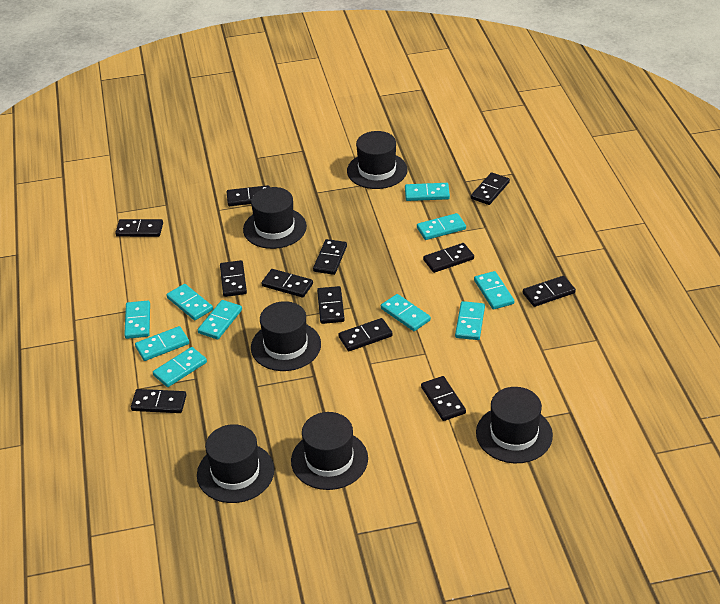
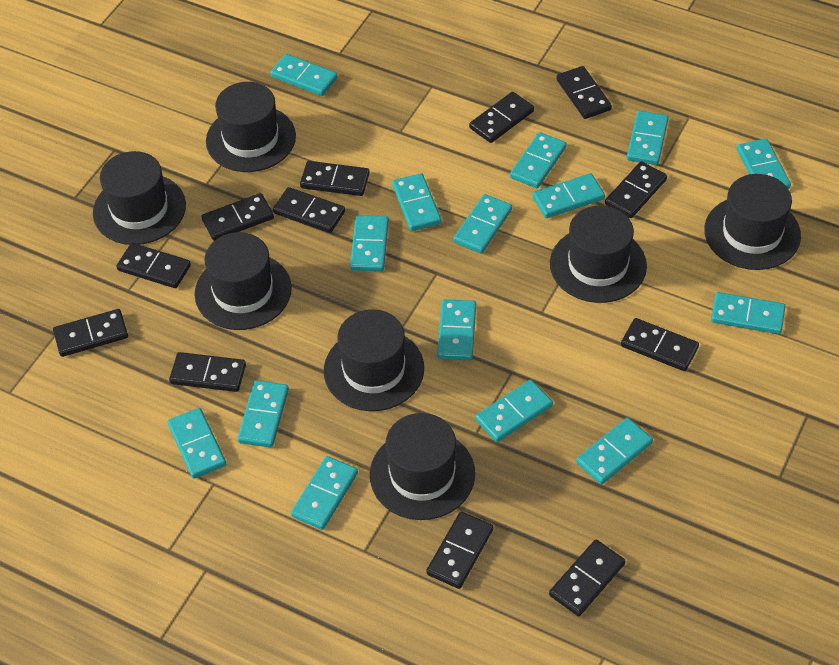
black hat: 6 -> 7
turquoise domino: 10 -> 15

